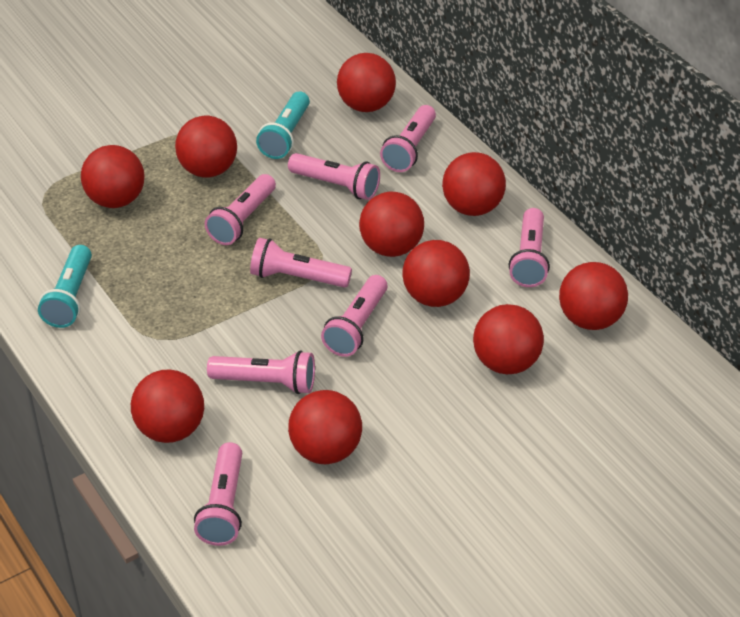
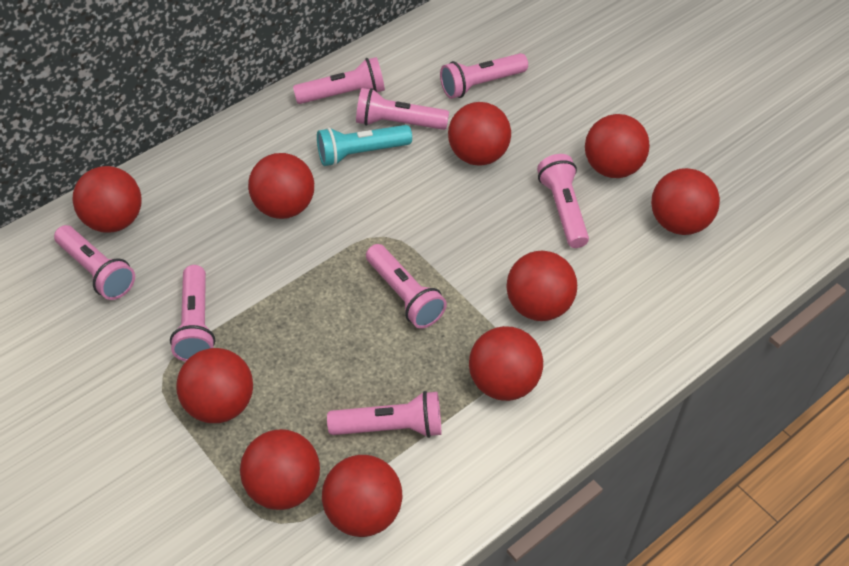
turquoise flashlight: 2 -> 1

